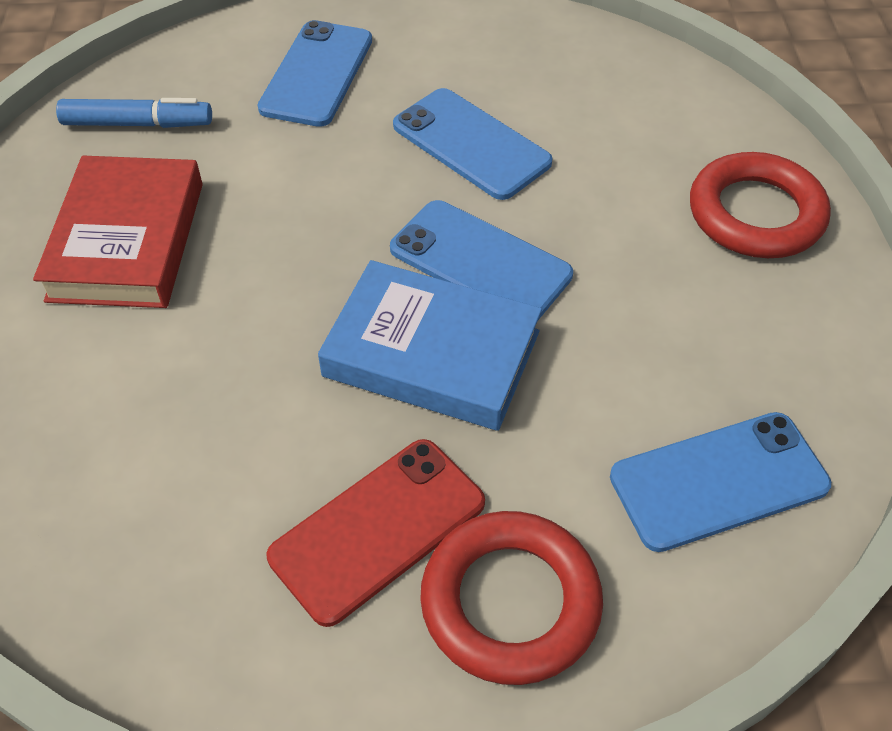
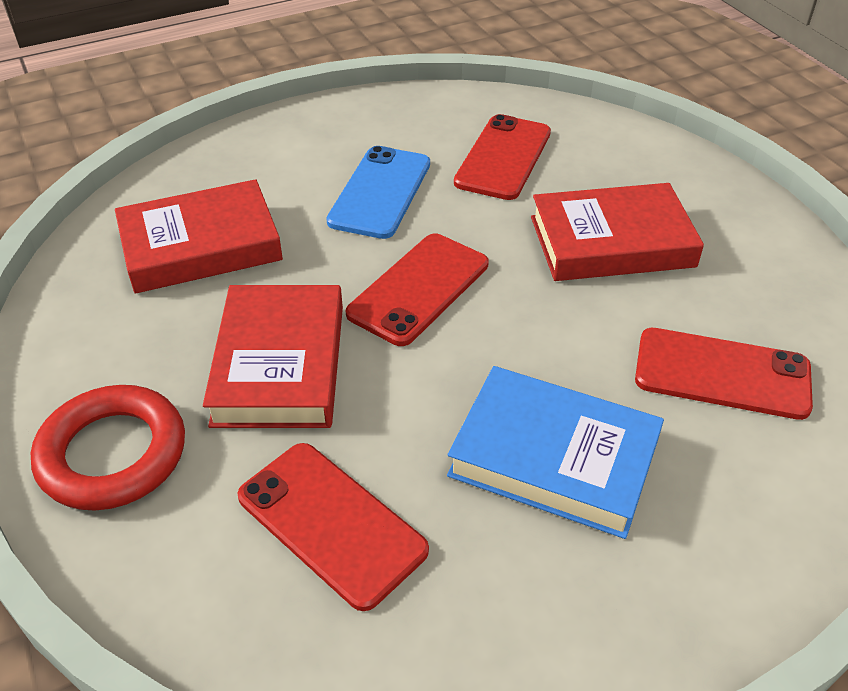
blue marker: 1 -> 0
blue phone: 4 -> 1
red book: 1 -> 3
red phone: 1 -> 4
red ring: 2 -> 1

